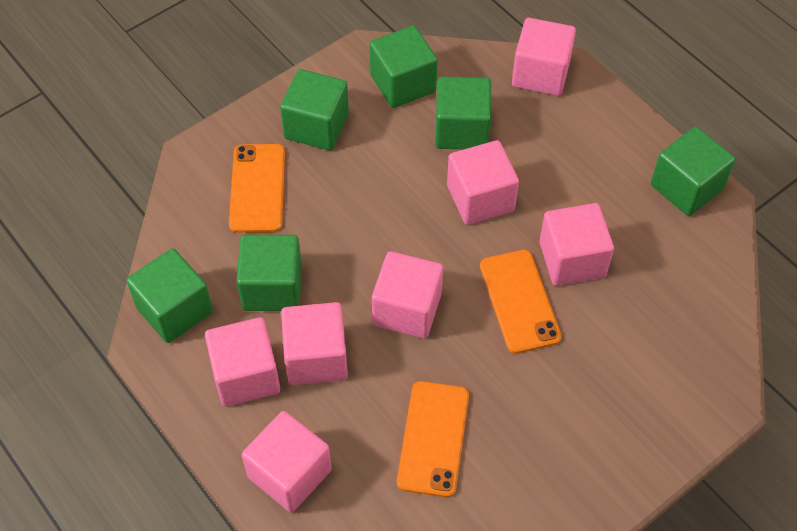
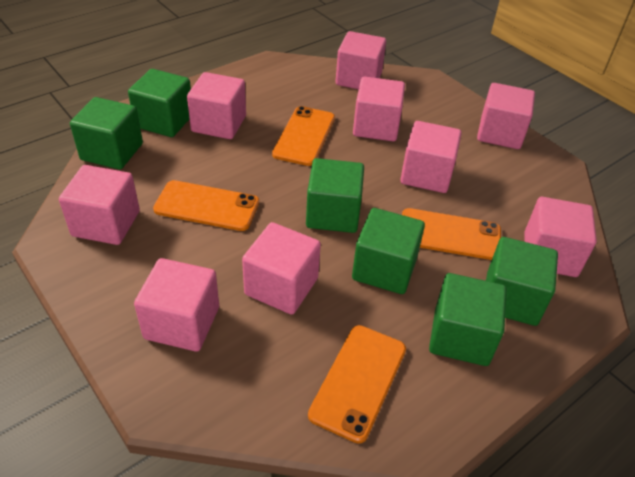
orange phone: 3 -> 4
pink cube: 7 -> 9

